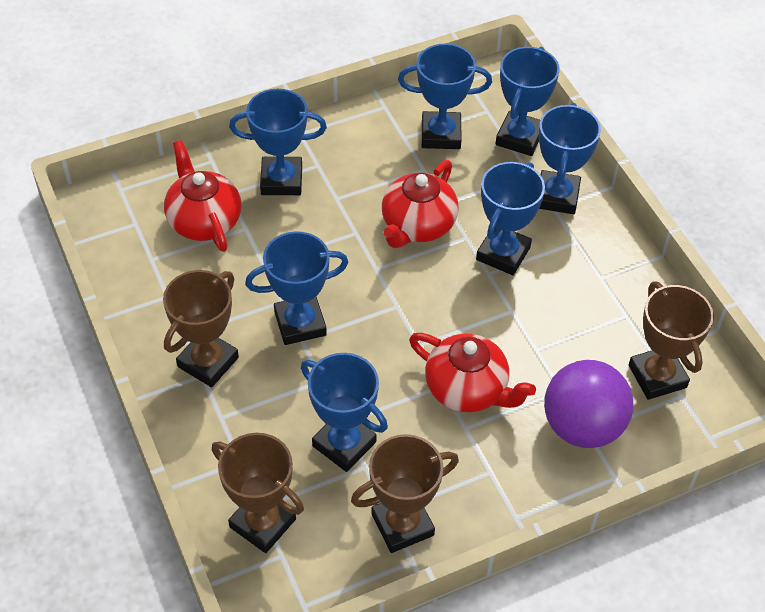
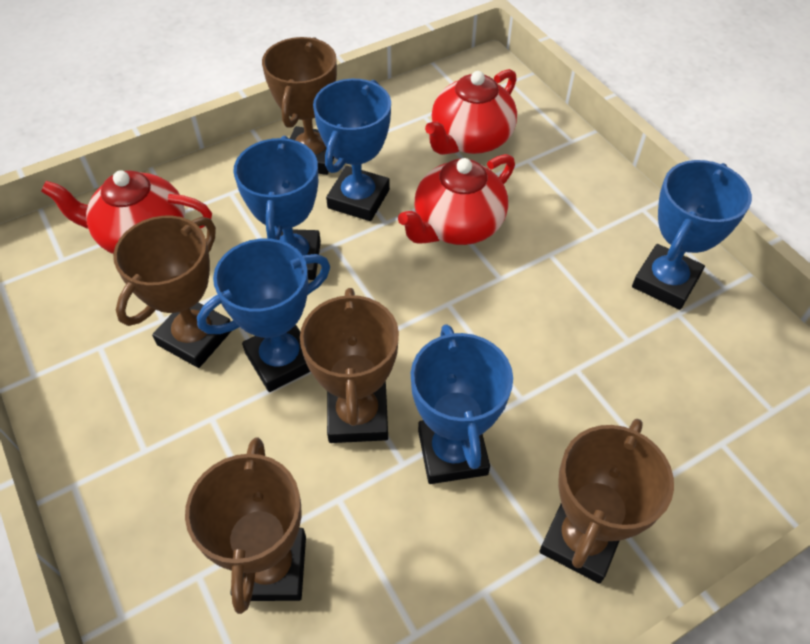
blue trophy: 7 -> 5
brown trophy: 4 -> 5
purple ball: 1 -> 0

